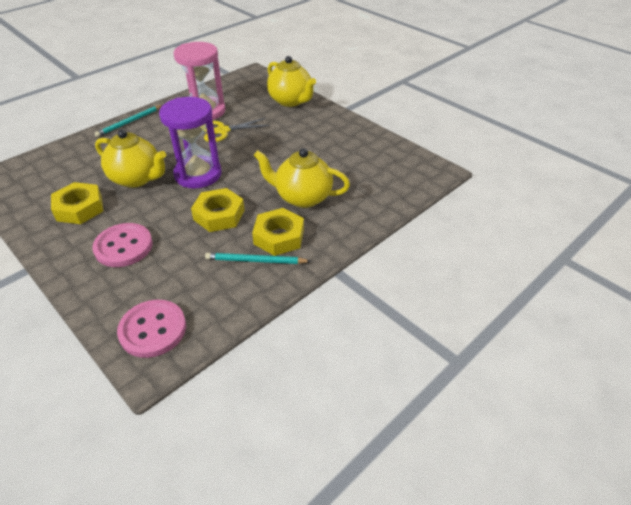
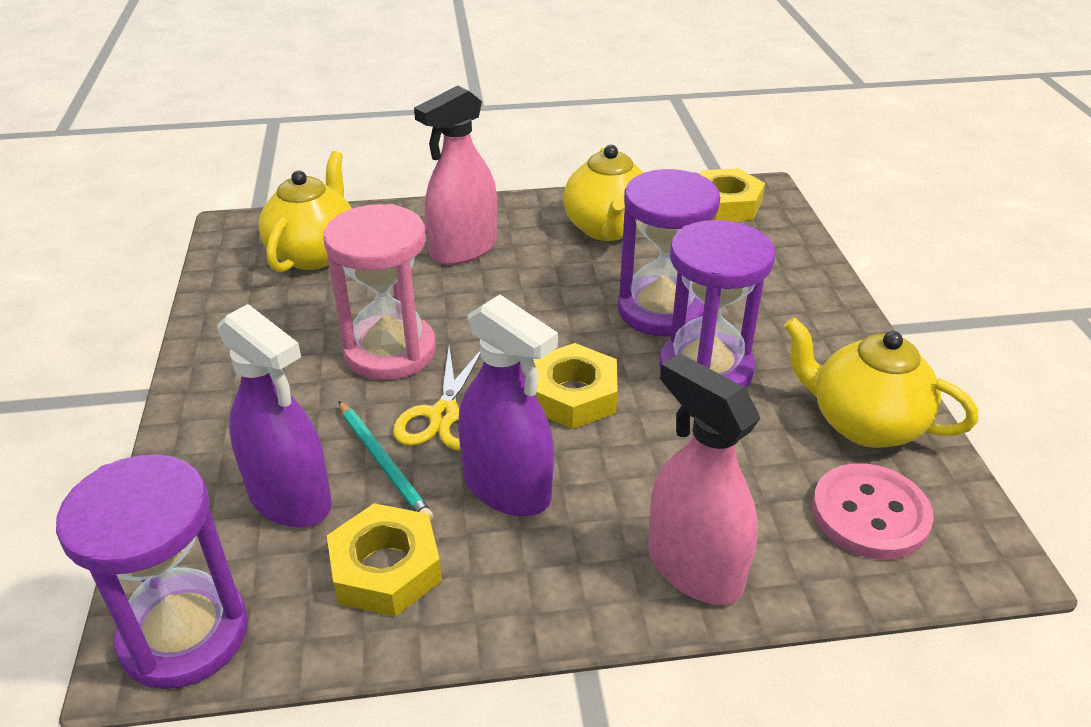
pink button: 2 -> 1
pink spray bottle: 0 -> 2
purple hourglass: 1 -> 3
purple spray bottle: 0 -> 2
turquoise pencil: 2 -> 1

